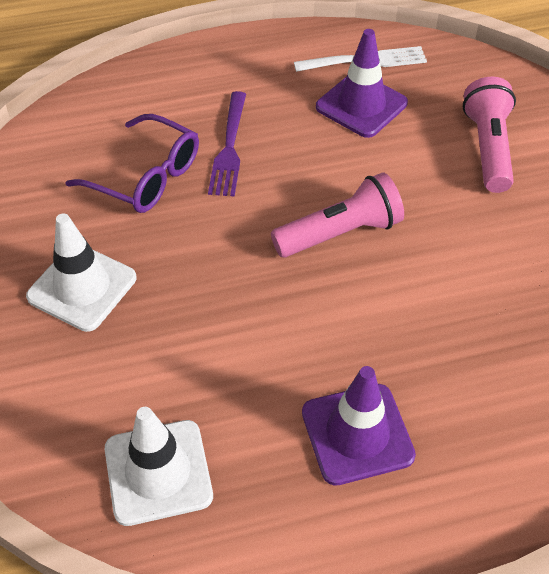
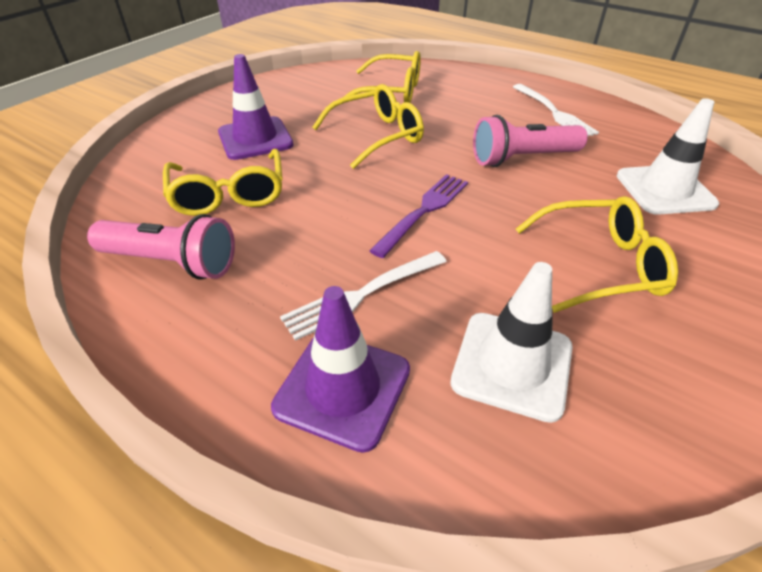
purple glasses: 1 -> 0
white fork: 1 -> 2
yellow glasses: 0 -> 4

